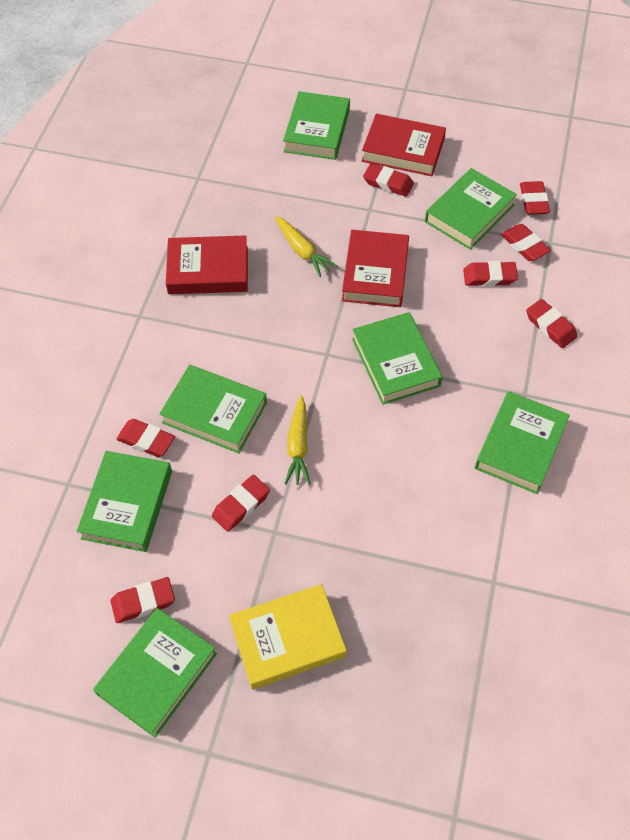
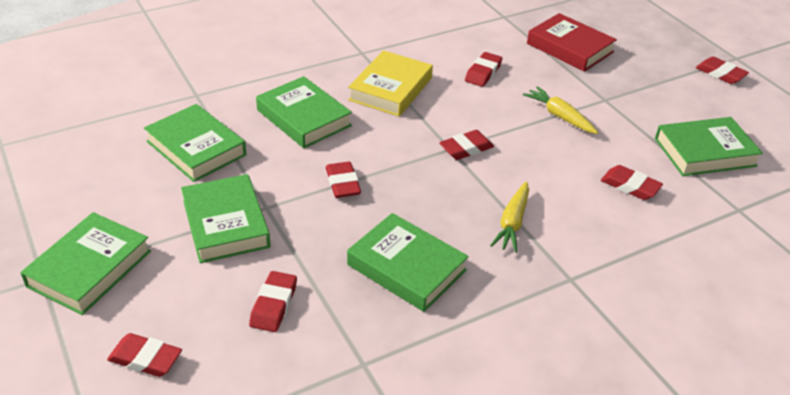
green book: 7 -> 6
red book: 3 -> 1
red eraser: 8 -> 7

